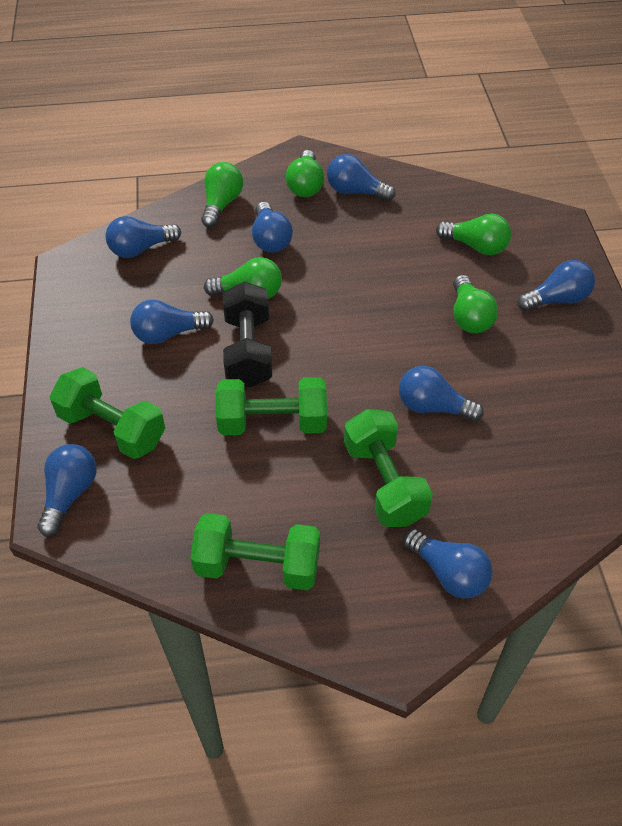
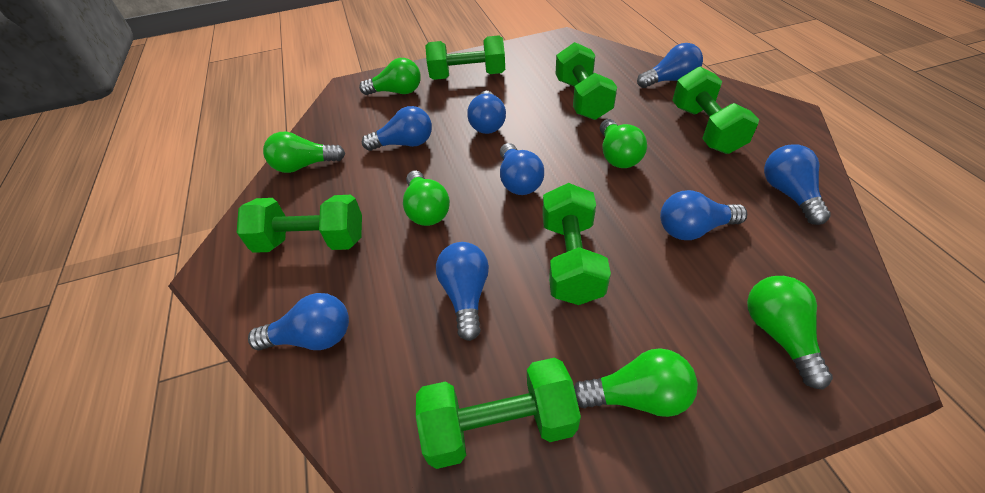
black dumbbell: 1 -> 0
green dumbbell: 4 -> 6
green light bulb: 5 -> 6

